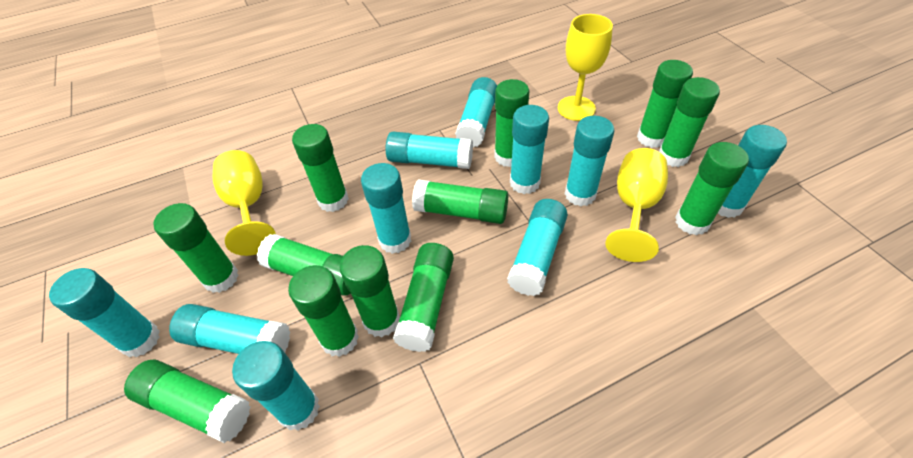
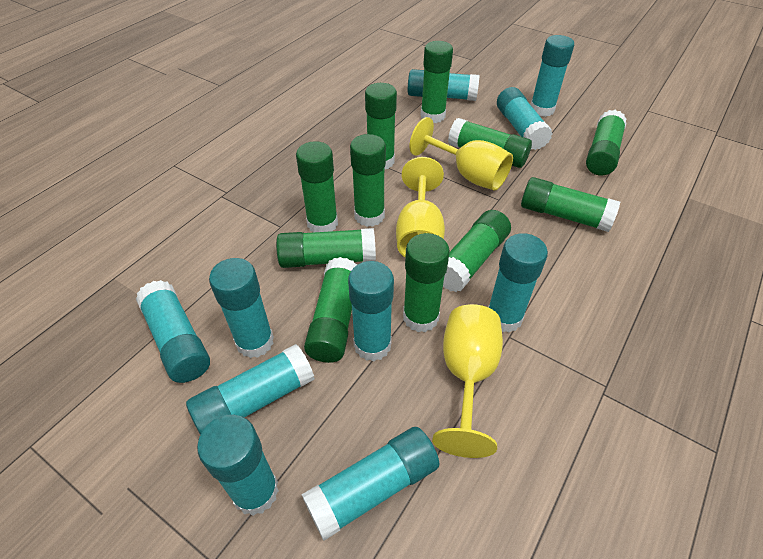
green glue stick: 12 -> 11

